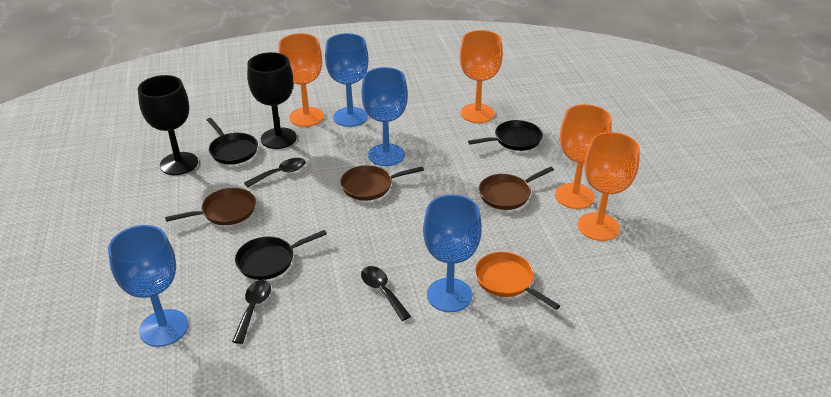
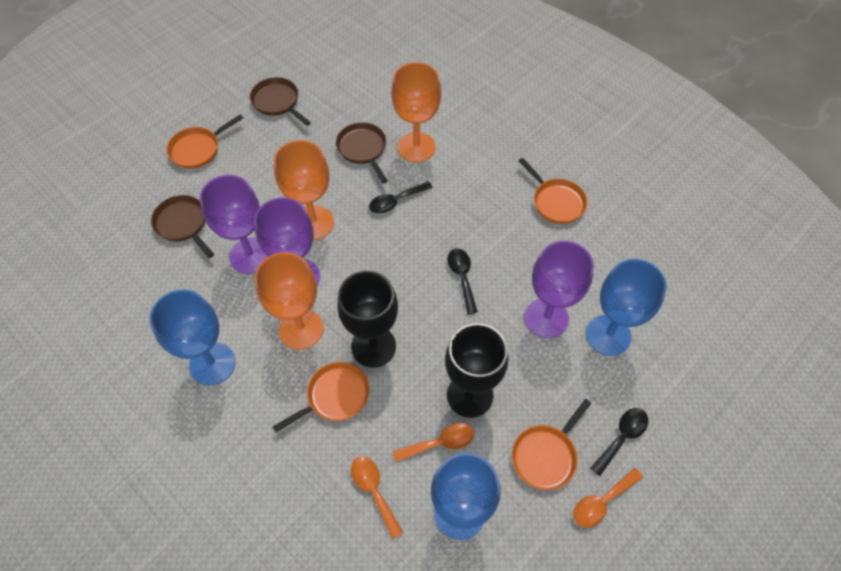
black pan: 3 -> 0
blue goblet: 4 -> 3
orange goblet: 4 -> 3
orange pan: 1 -> 4
orange spoon: 0 -> 3
purple goblet: 0 -> 3

